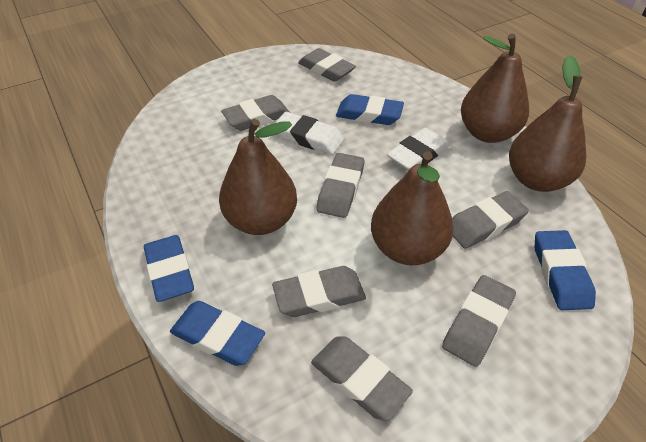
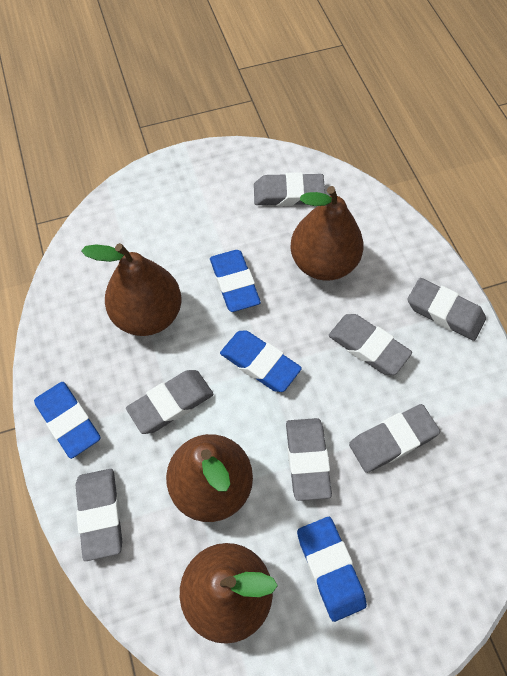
white eraser: 2 -> 0

